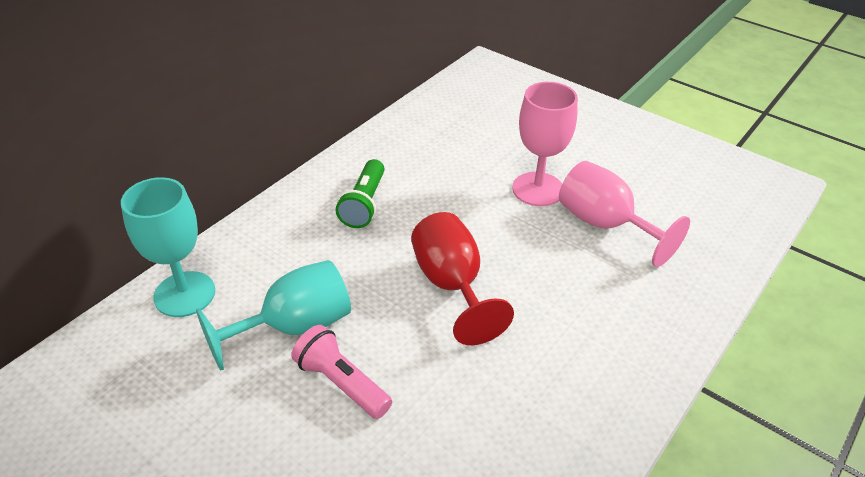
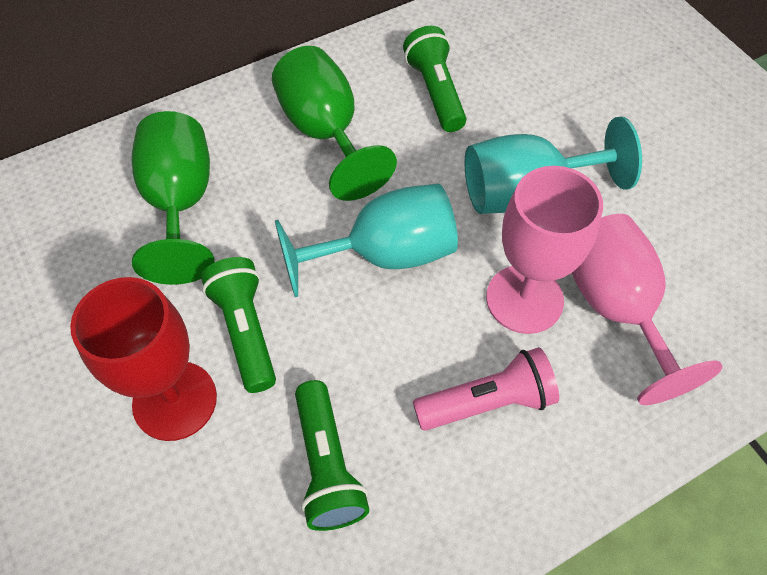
green flashlight: 1 -> 3
green goblet: 0 -> 2

